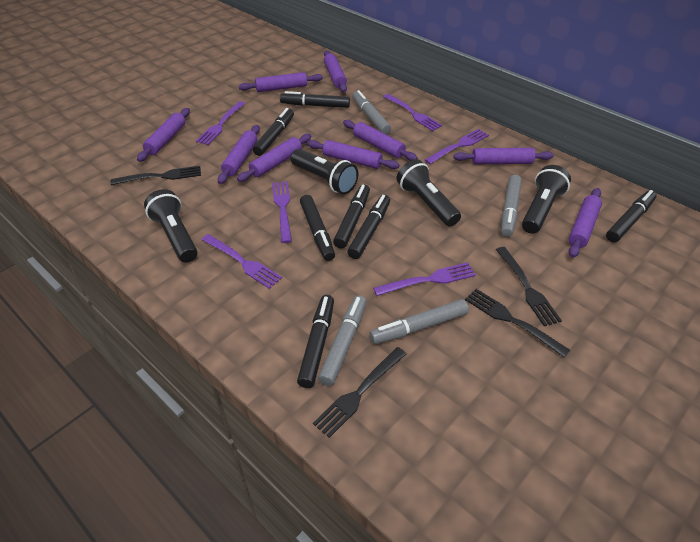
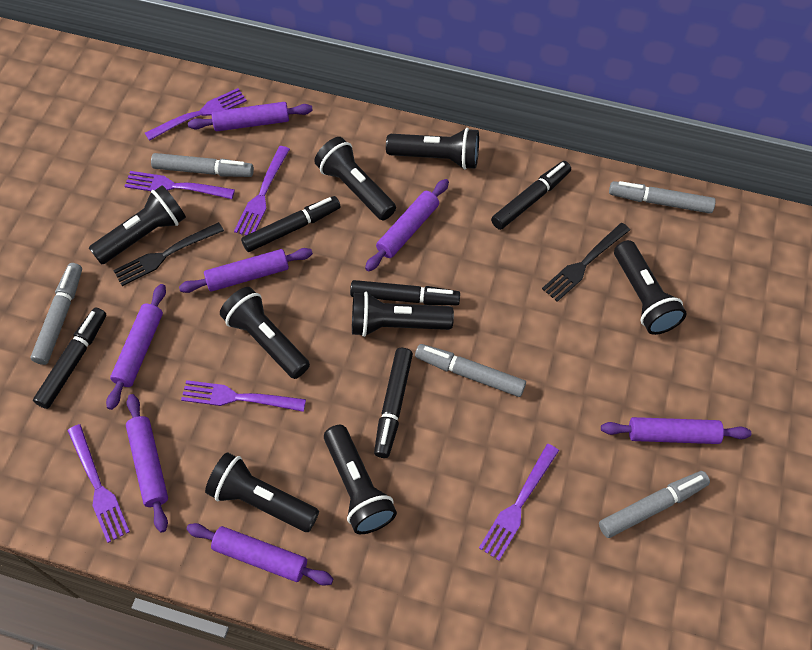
black flashlight: 4 -> 8
black fork: 4 -> 2
black marker: 7 -> 5
grey marker: 4 -> 5
purple rolling pin: 9 -> 7

